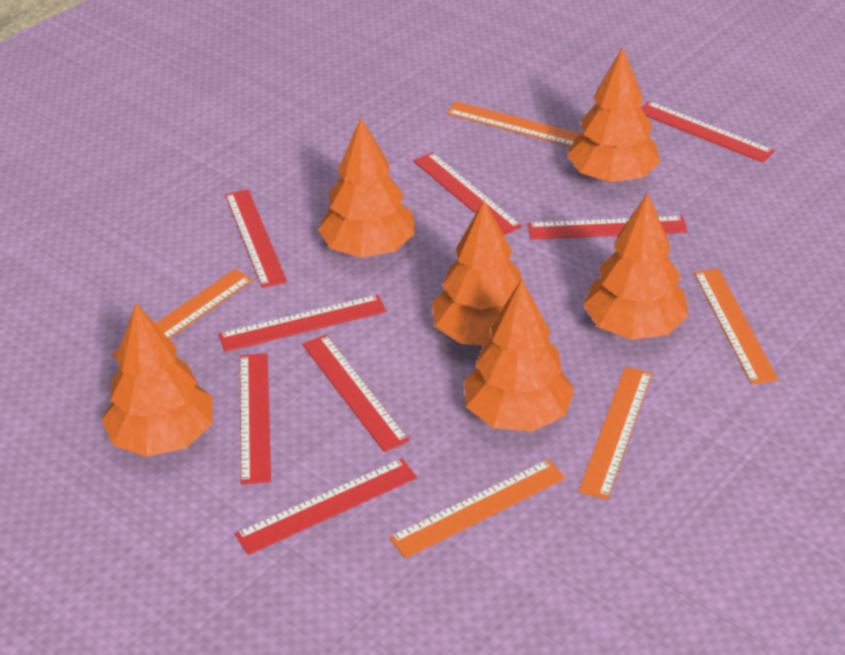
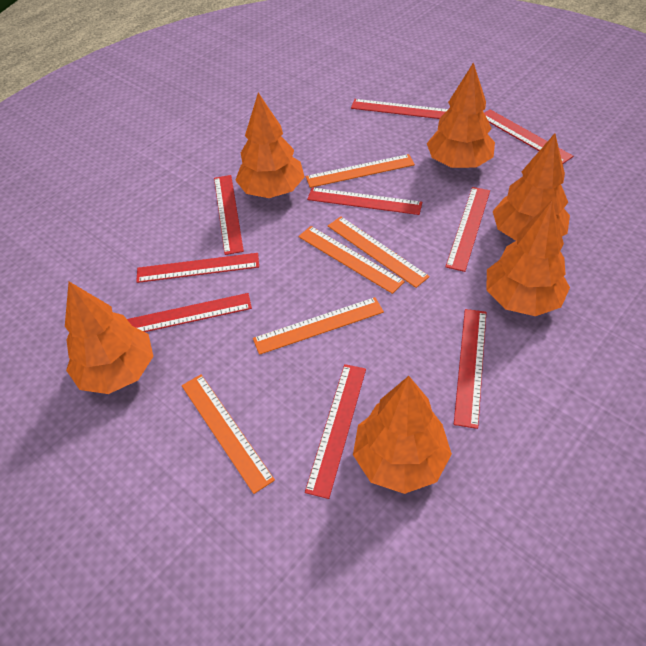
red ruler: 8 -> 9

